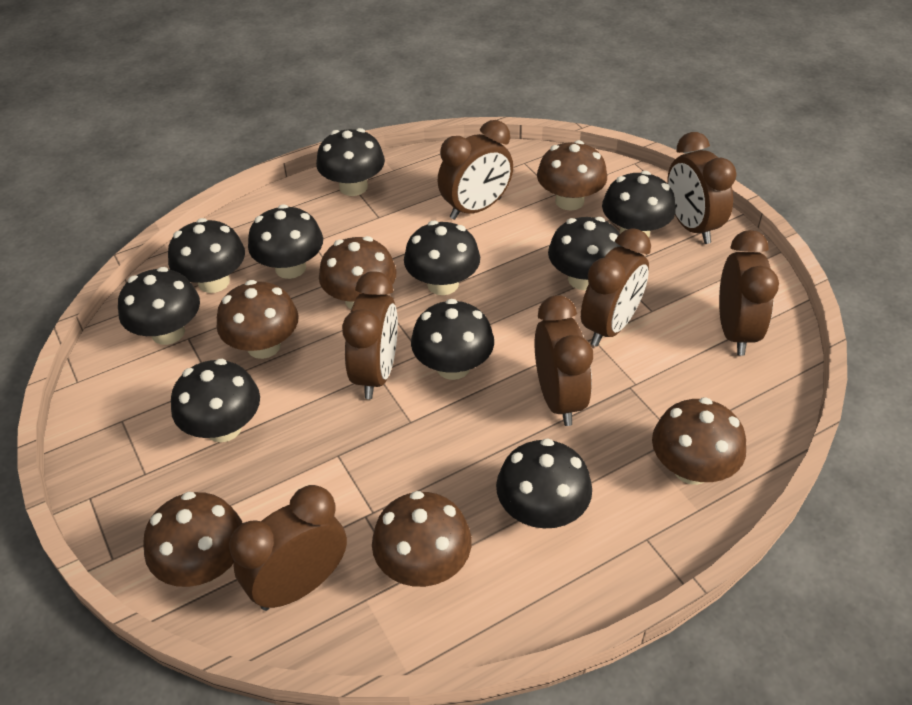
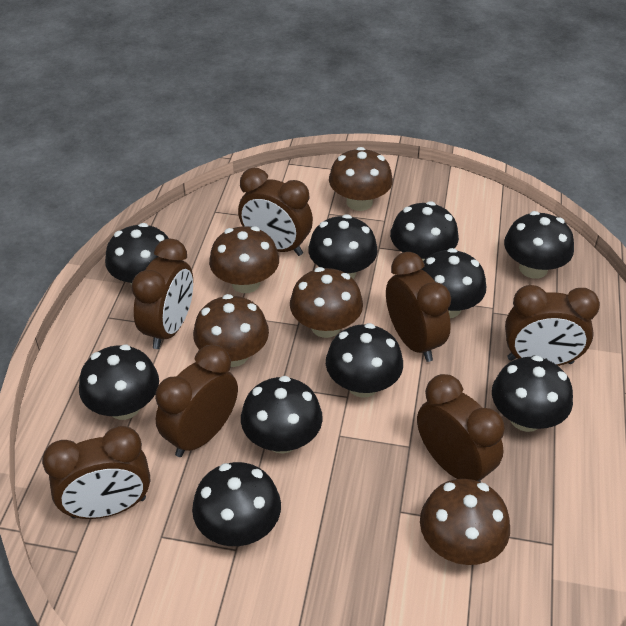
brown mushroom: 6 -> 5

